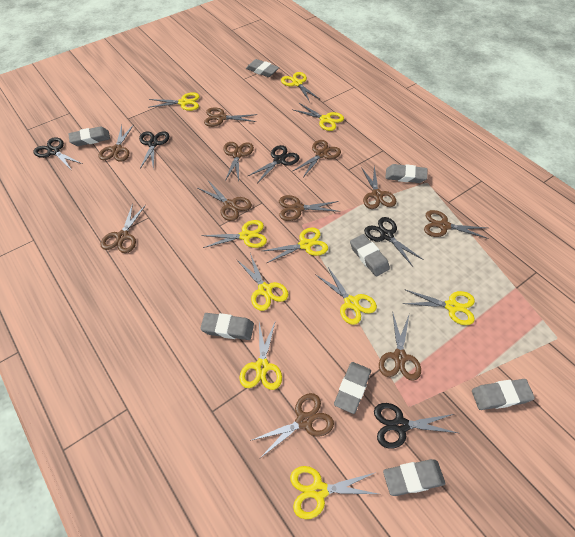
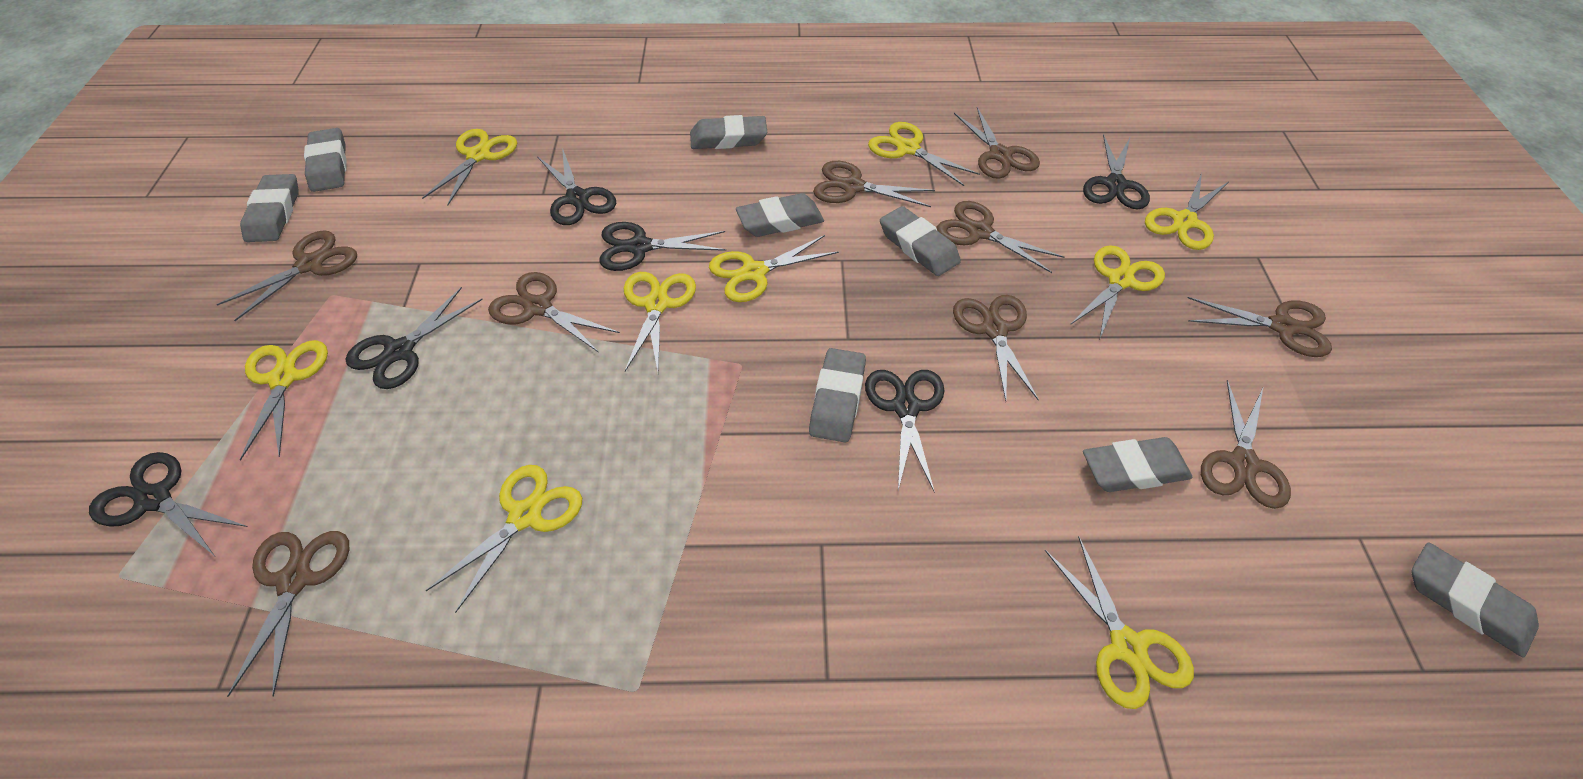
black scissors: 5 -> 6
brown scissors: 11 -> 9
yellow scissors: 10 -> 9

